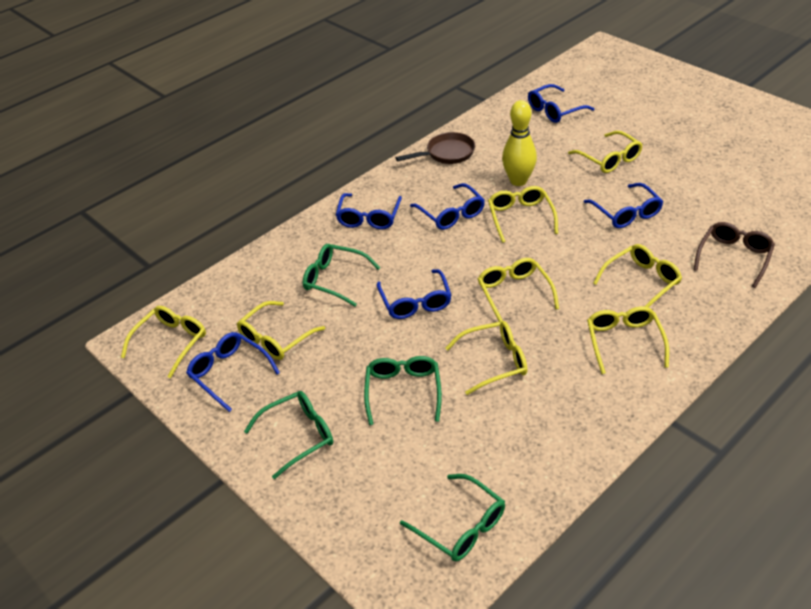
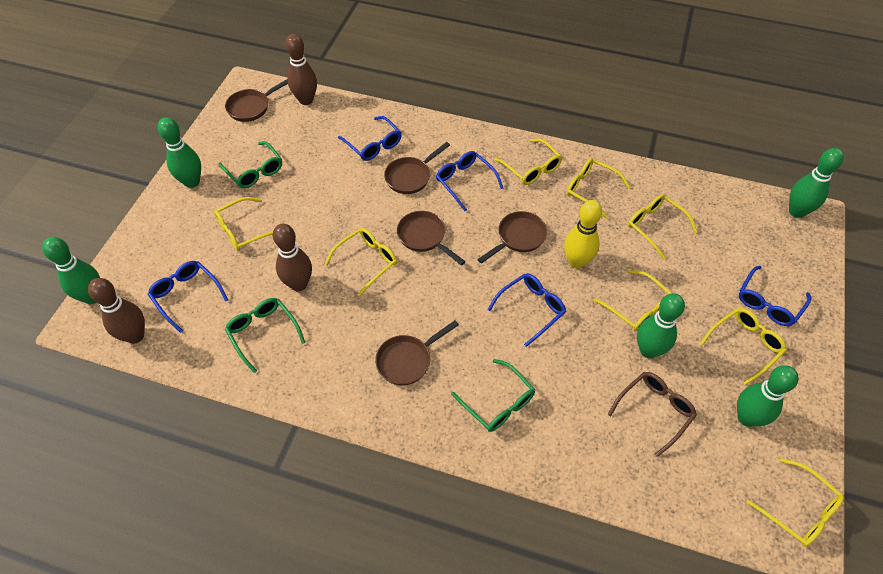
blue glasses: 6 -> 5
brown bowling pin: 0 -> 3
brown pan: 1 -> 5
green bowling pin: 0 -> 5
green glasses: 4 -> 3

